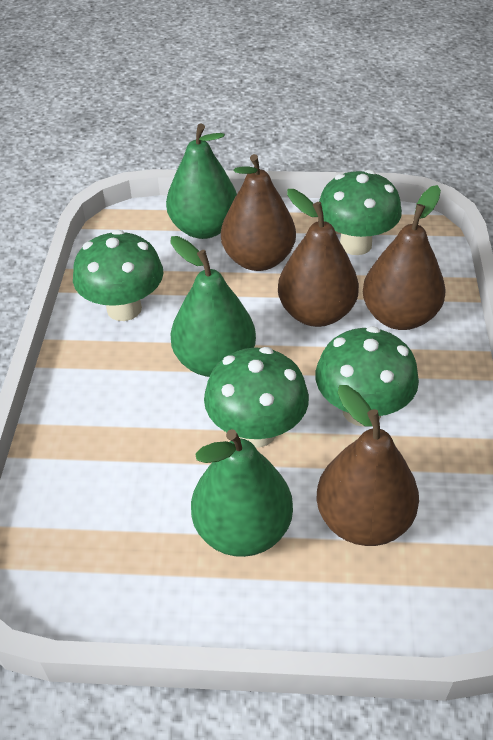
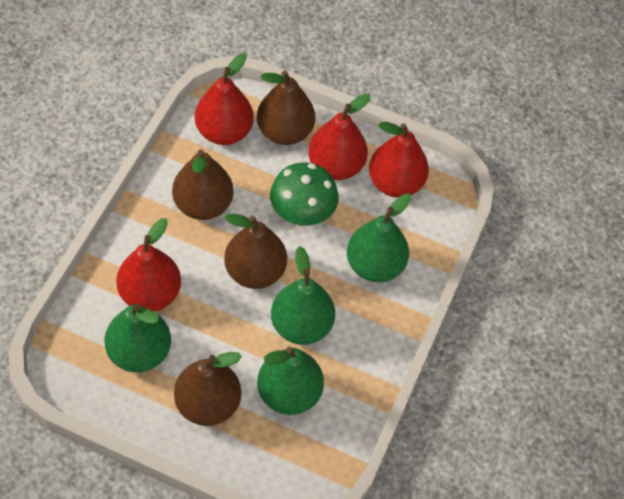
green mushroom: 4 -> 1
green pear: 3 -> 4
red pear: 0 -> 4

